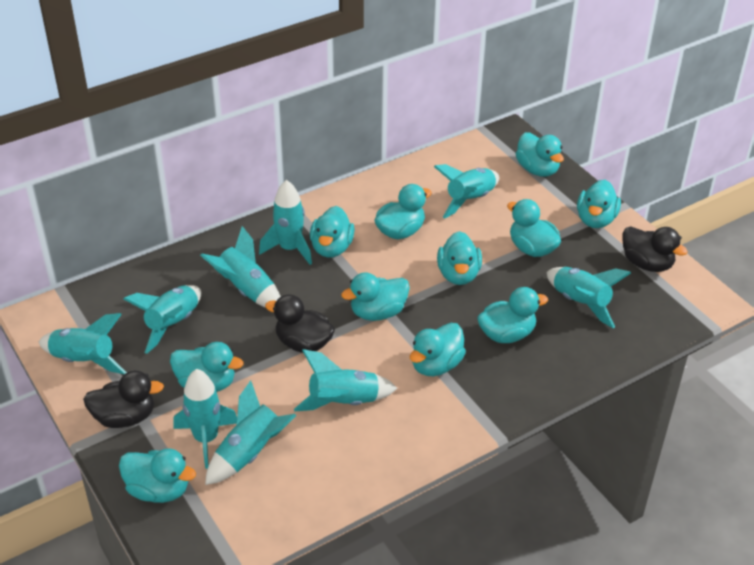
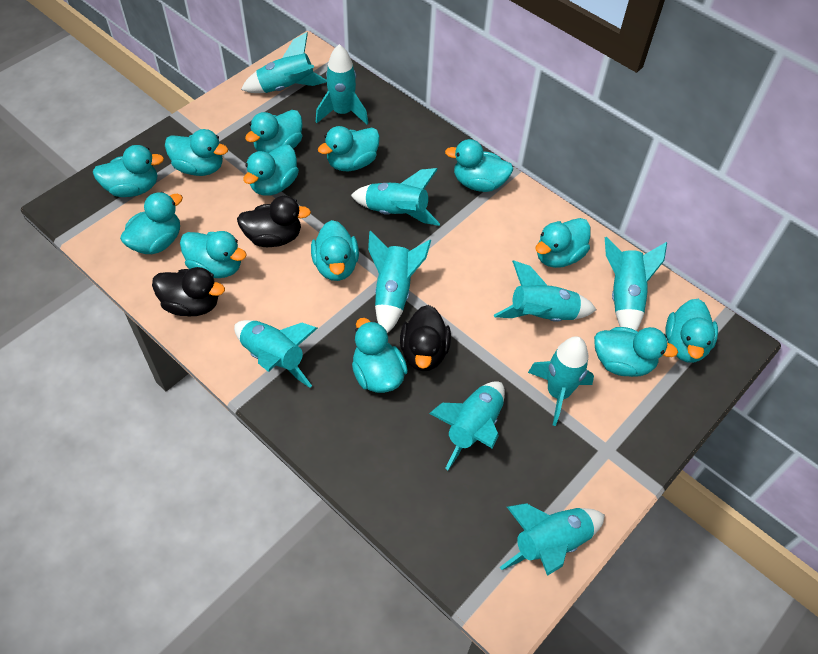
turquoise duck: 11 -> 13
turquoise rocket: 9 -> 10

